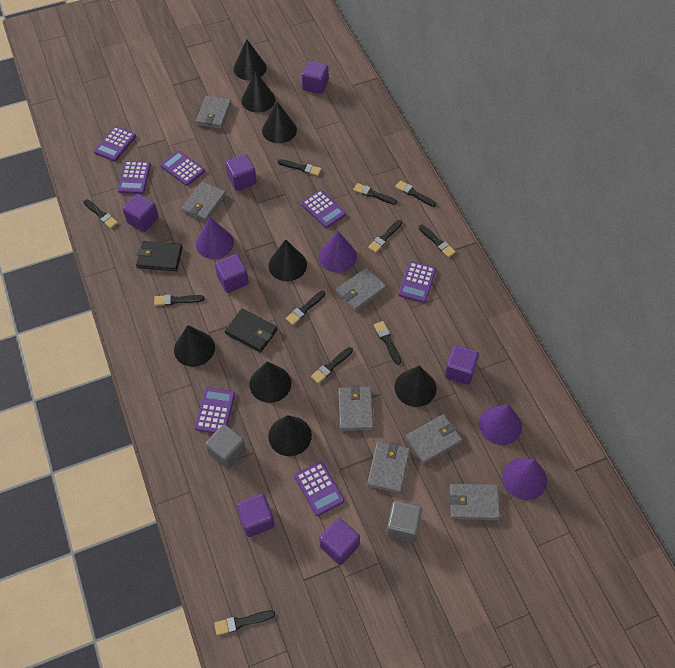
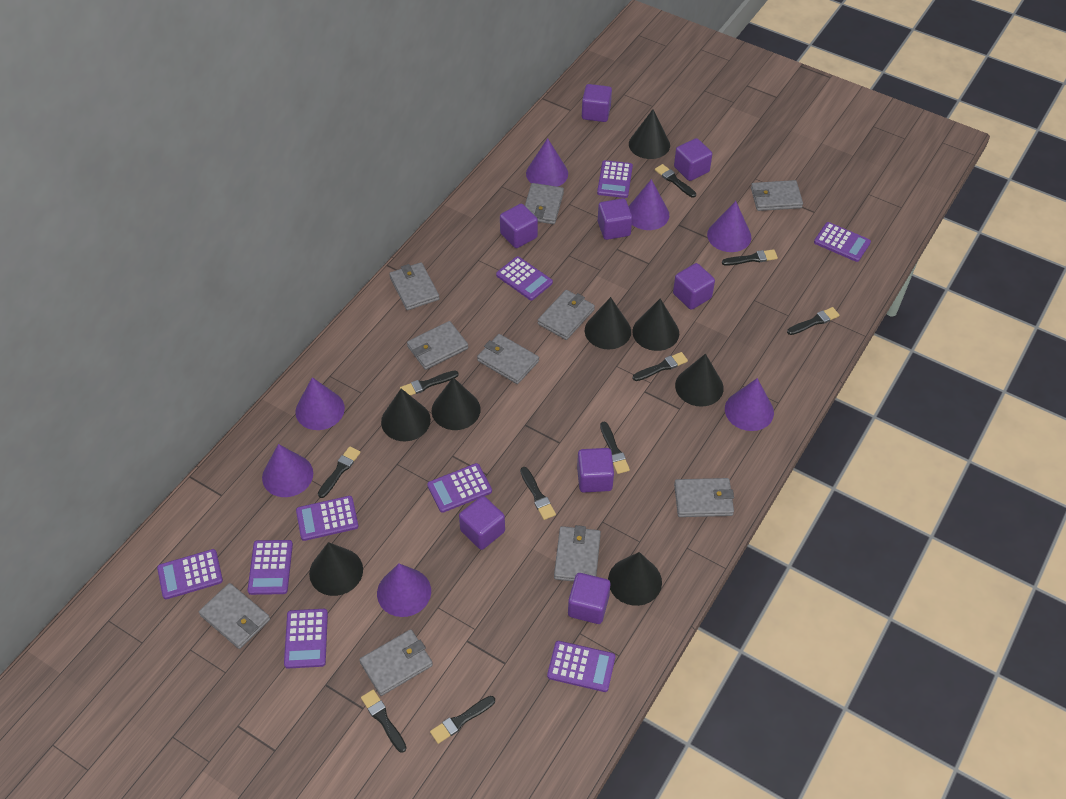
black brush: 11 -> 10
black wallet: 2 -> 0
grey cube: 2 -> 0
grey wallet: 7 -> 10
purple calculator: 7 -> 9
purple cone: 4 -> 7
purple cube: 7 -> 8

